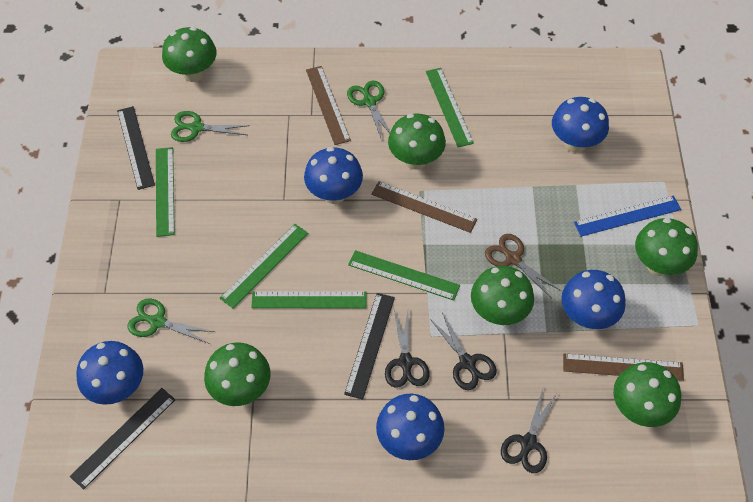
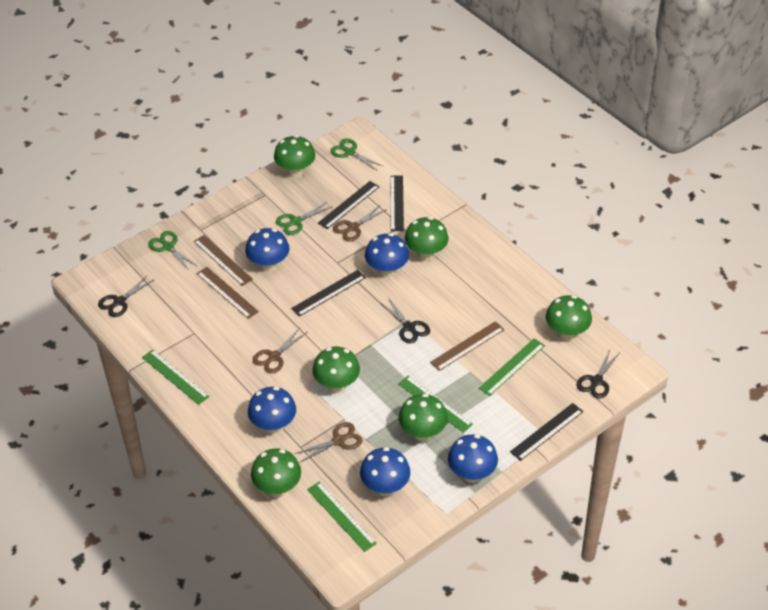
black ruler: 3 -> 4
blue ruler: 1 -> 0
brown scissors: 1 -> 3
green ruler: 5 -> 4

